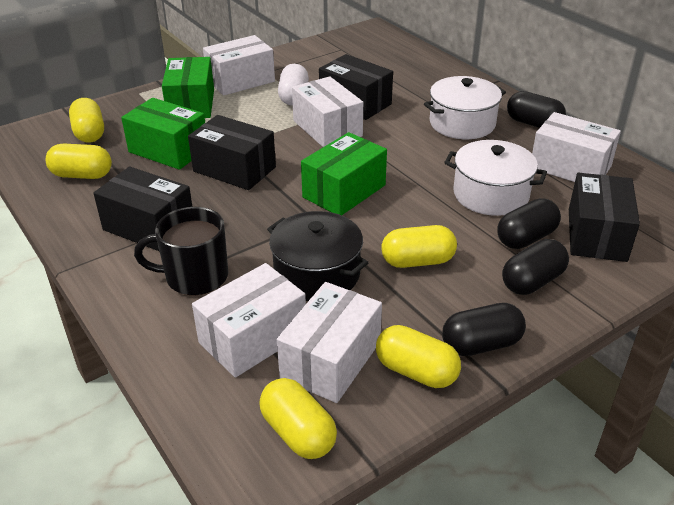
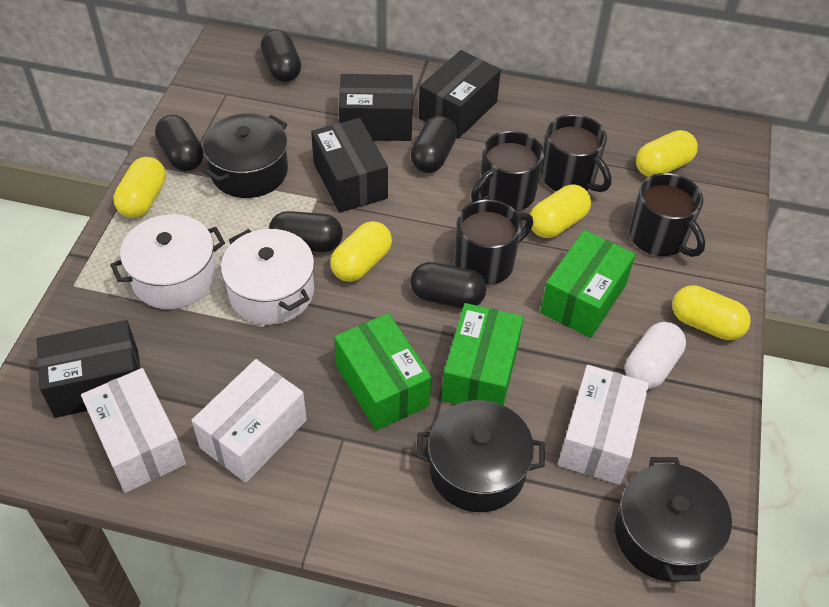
black capsule: 4 -> 5
black mug: 1 -> 4
black pot: 1 -> 3
white box: 5 -> 3

